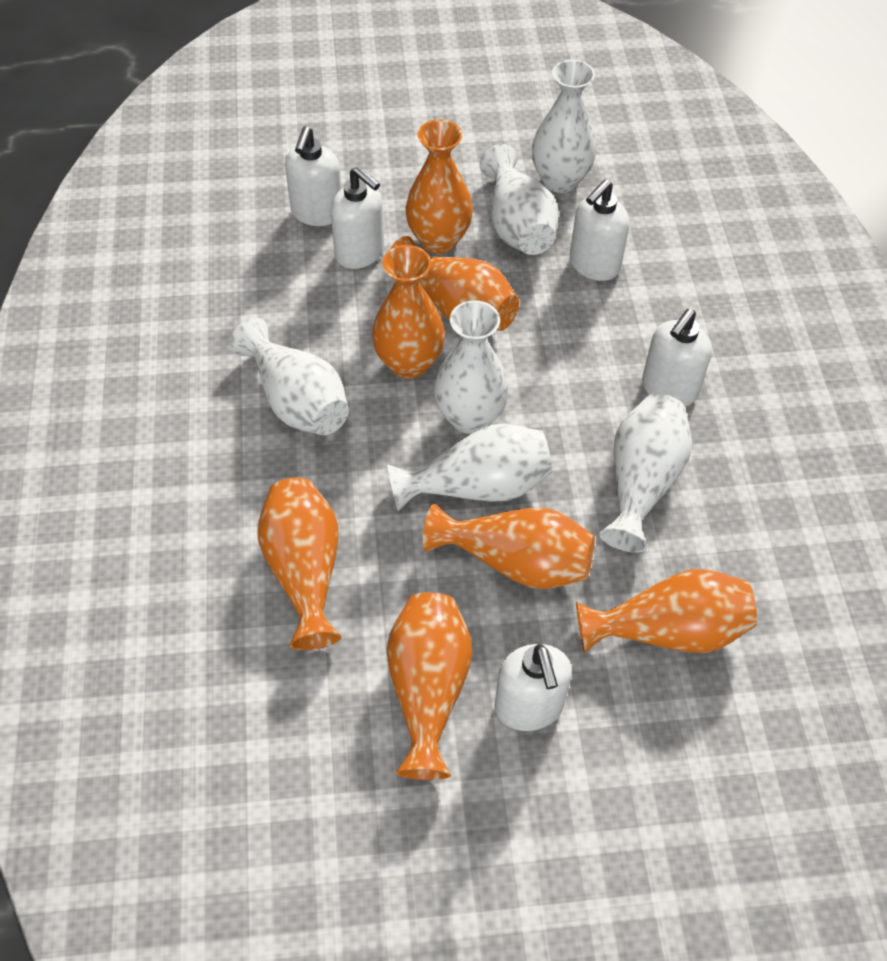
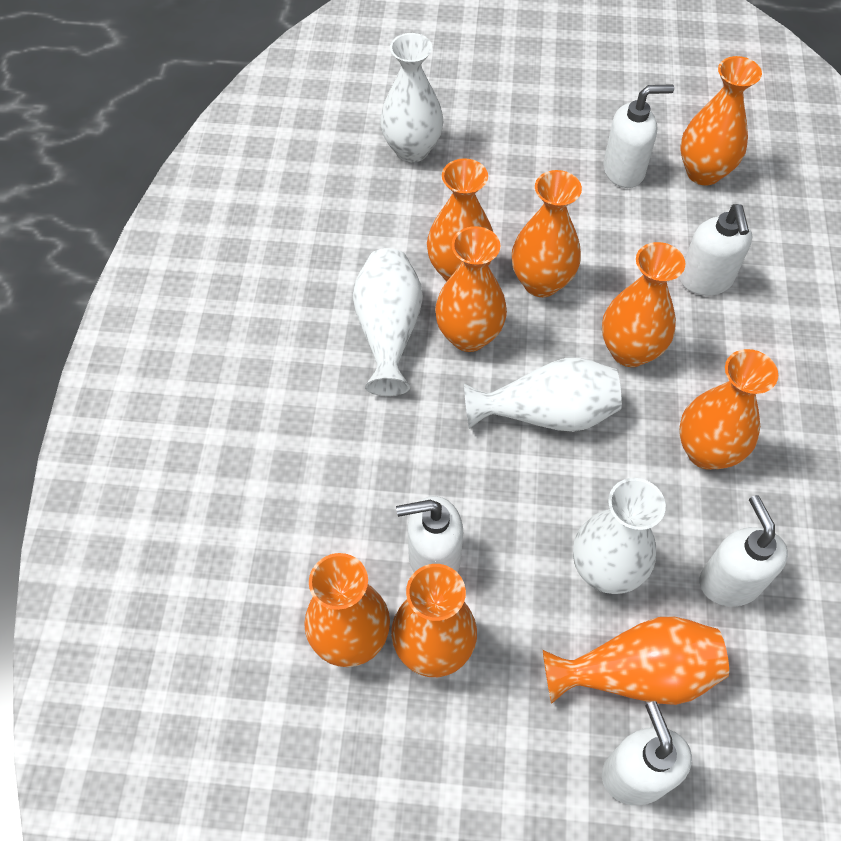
orange vase: 7 -> 9
white vase: 6 -> 4

